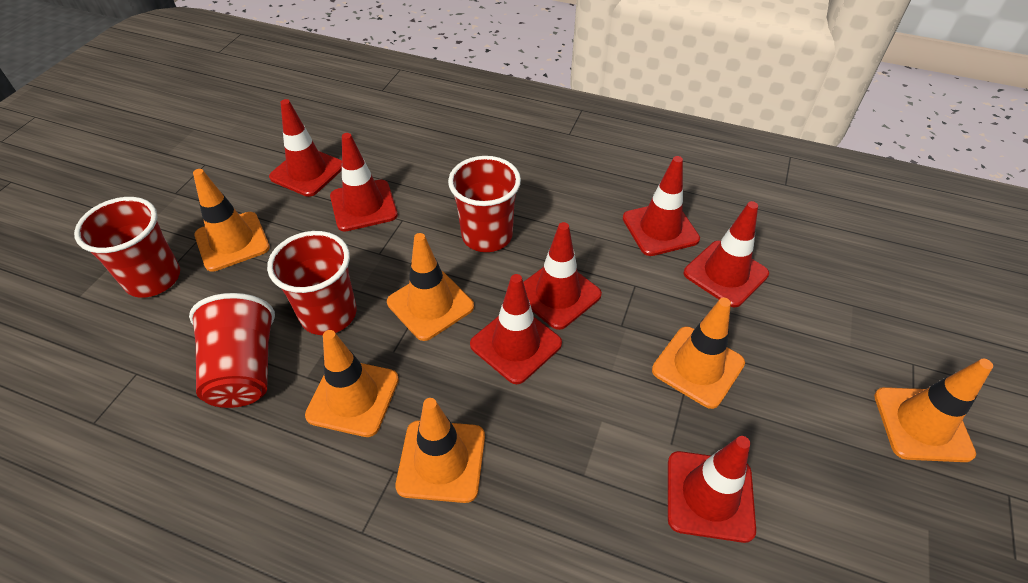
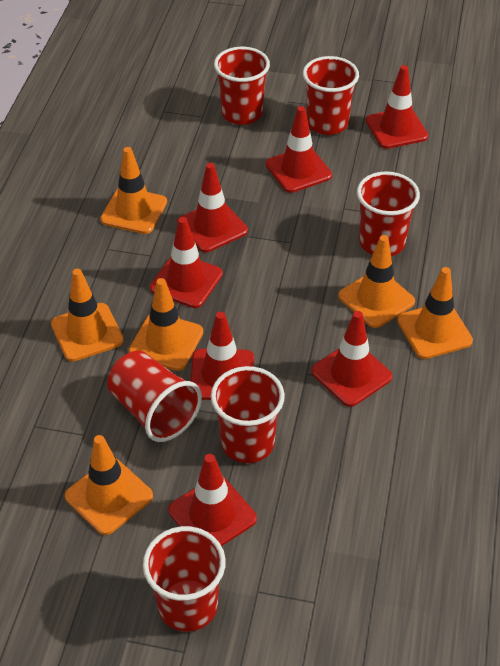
red cup: 4 -> 6

